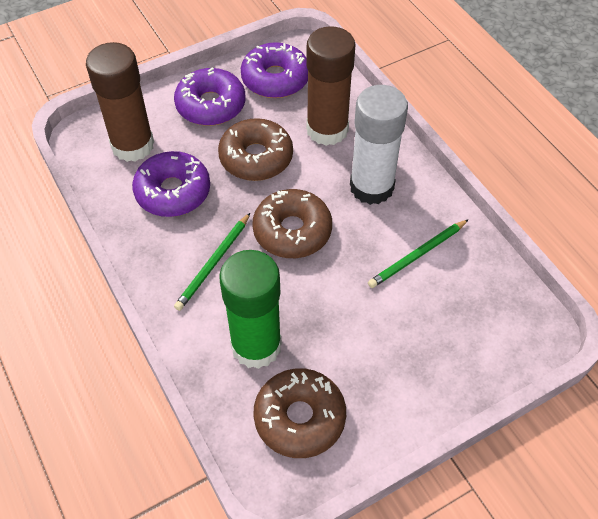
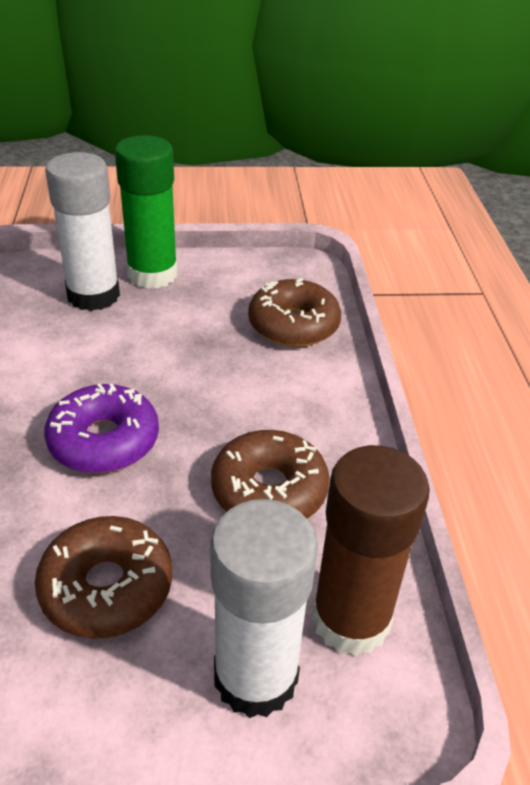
brown glue stick: 2 -> 1
green pencil: 2 -> 0
purple donut: 3 -> 1
white glue stick: 1 -> 2

